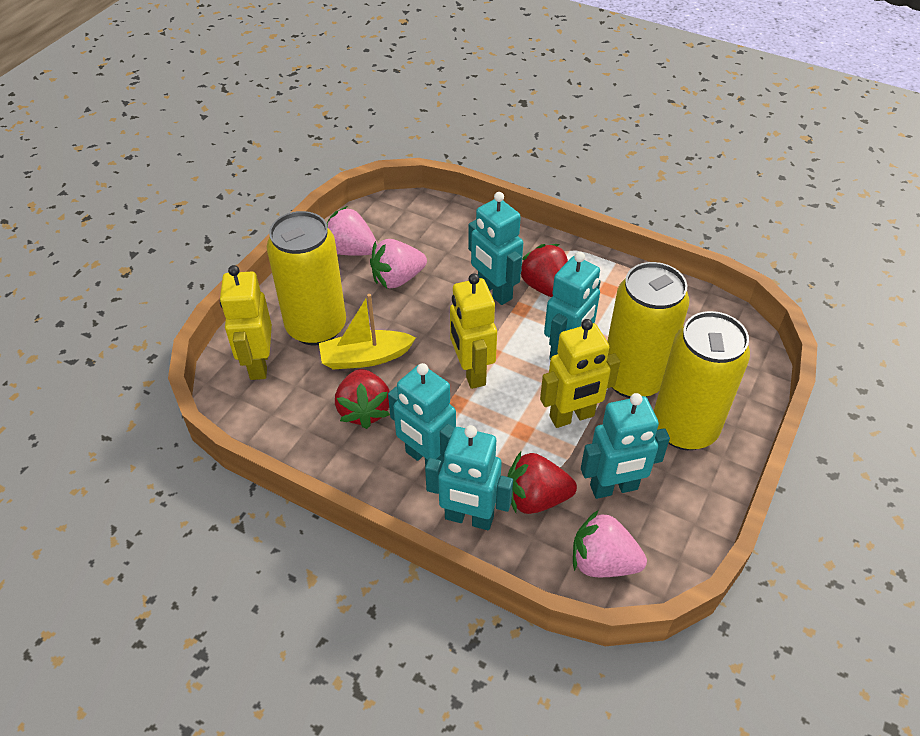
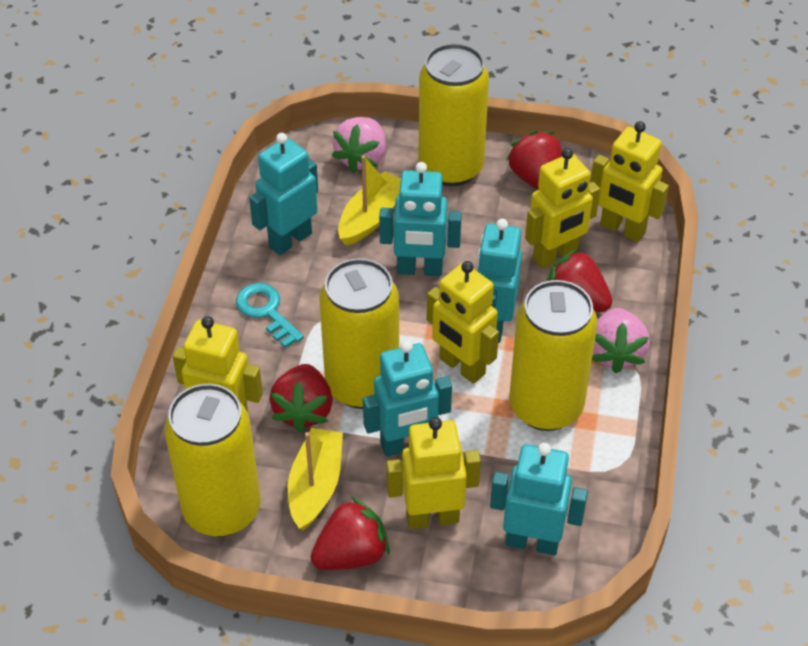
pink strawberry: 3 -> 2
red strawberry: 3 -> 4
turquoise key: 0 -> 1
yellow boat: 1 -> 2
yellow can: 3 -> 4
yellow robot: 3 -> 5

